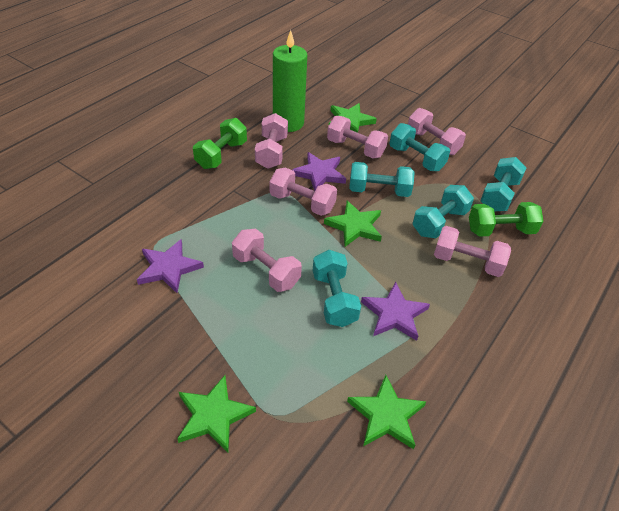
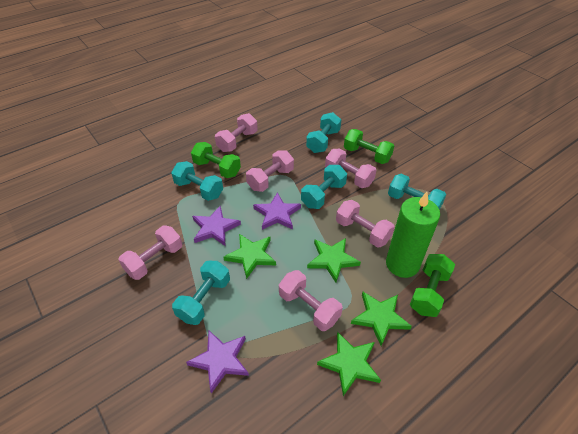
green dumbbell: 2 -> 3

